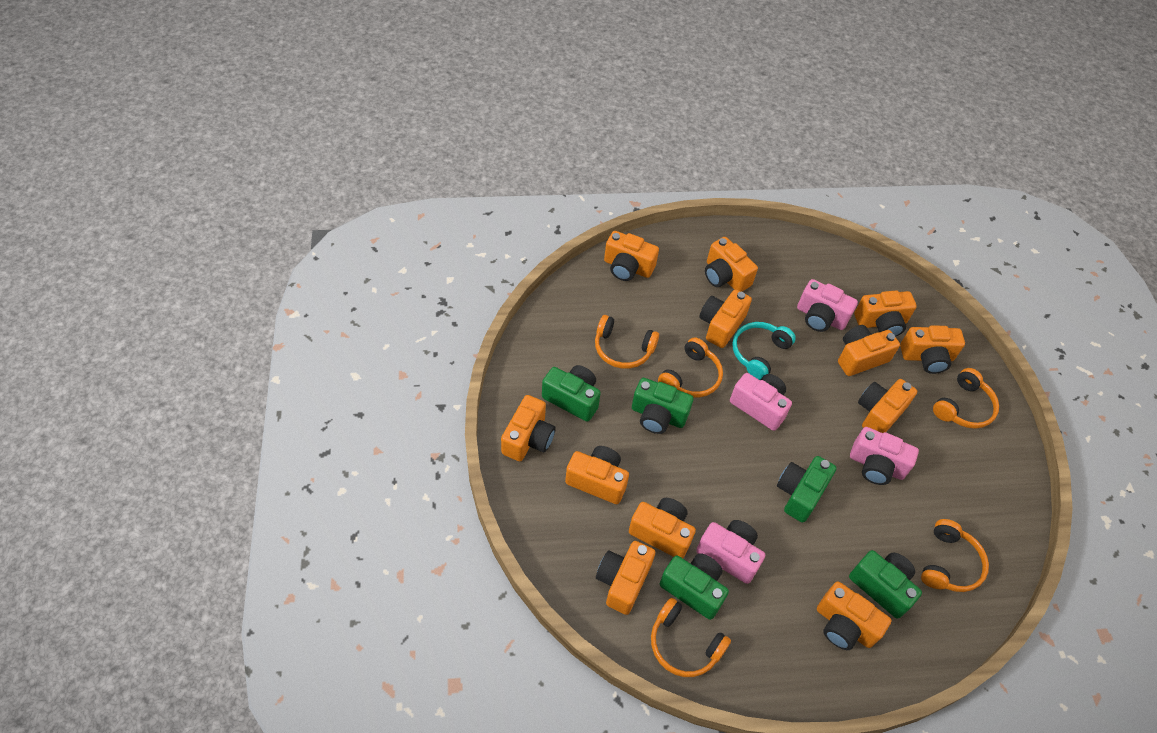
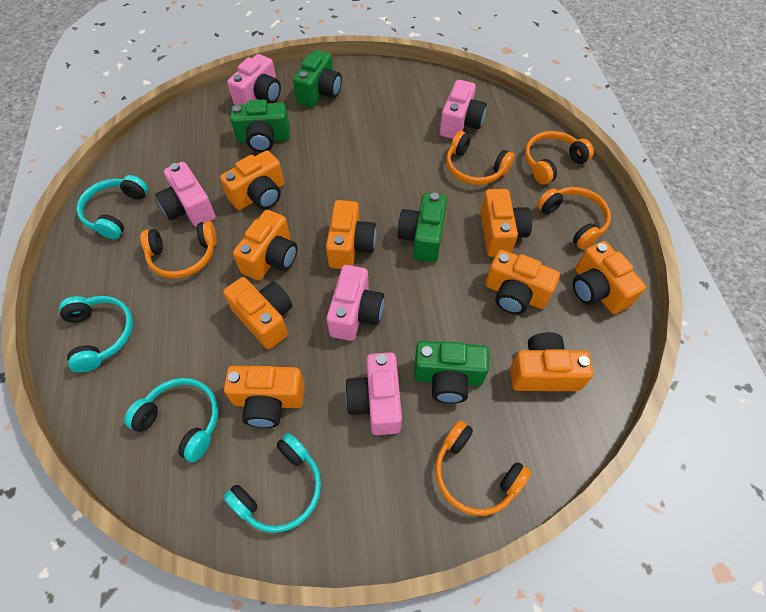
green camera: 5 -> 4
orange camera: 12 -> 9
pink camera: 4 -> 5
turquoise headphones: 1 -> 4

